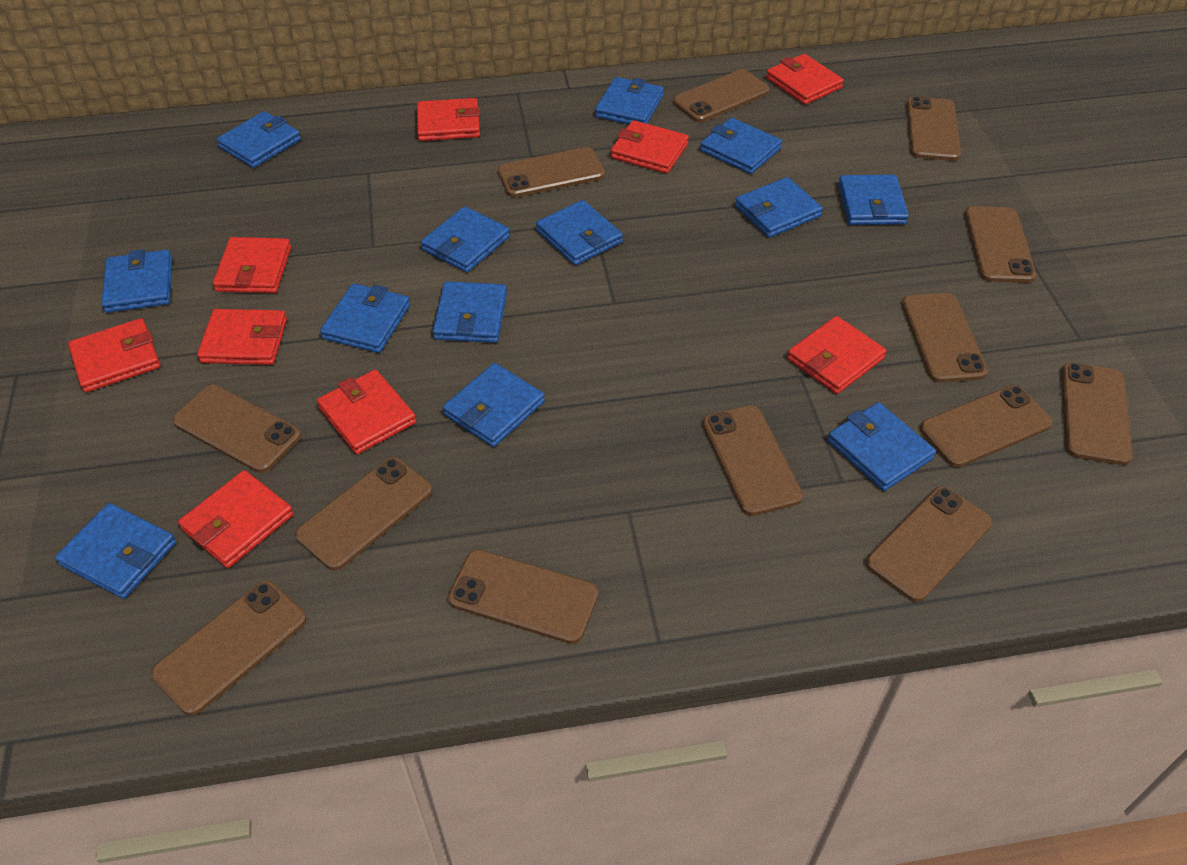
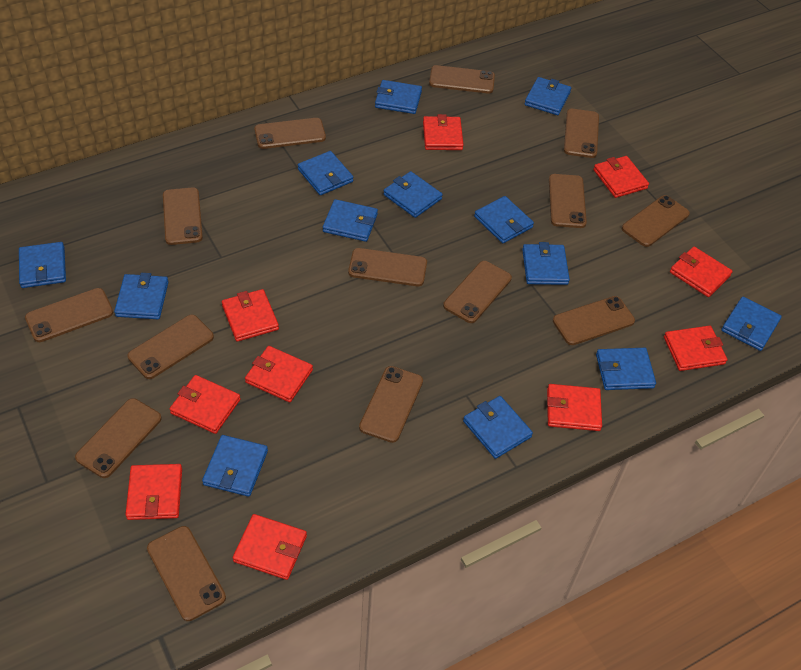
brown phone: 13 -> 14
red wallet: 9 -> 10

